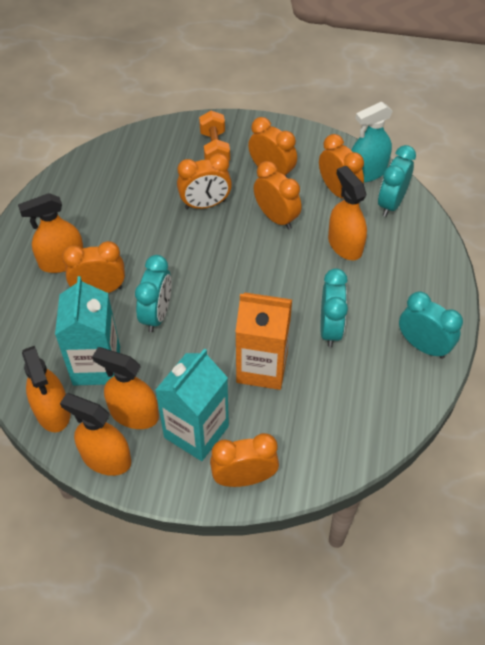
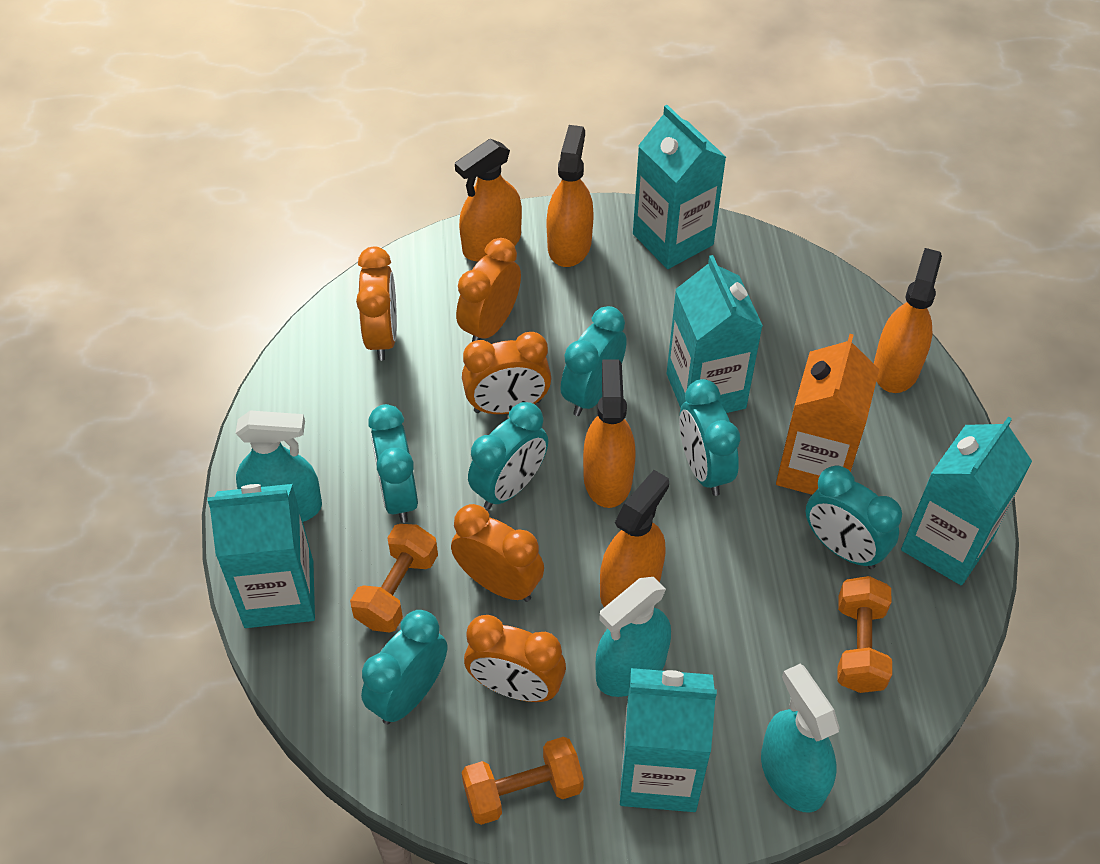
orange clock: 6 -> 5
orange dumbbell: 1 -> 3
turquoise carton: 2 -> 5
turquoise clock: 4 -> 6
turquoise spray bottle: 1 -> 3

